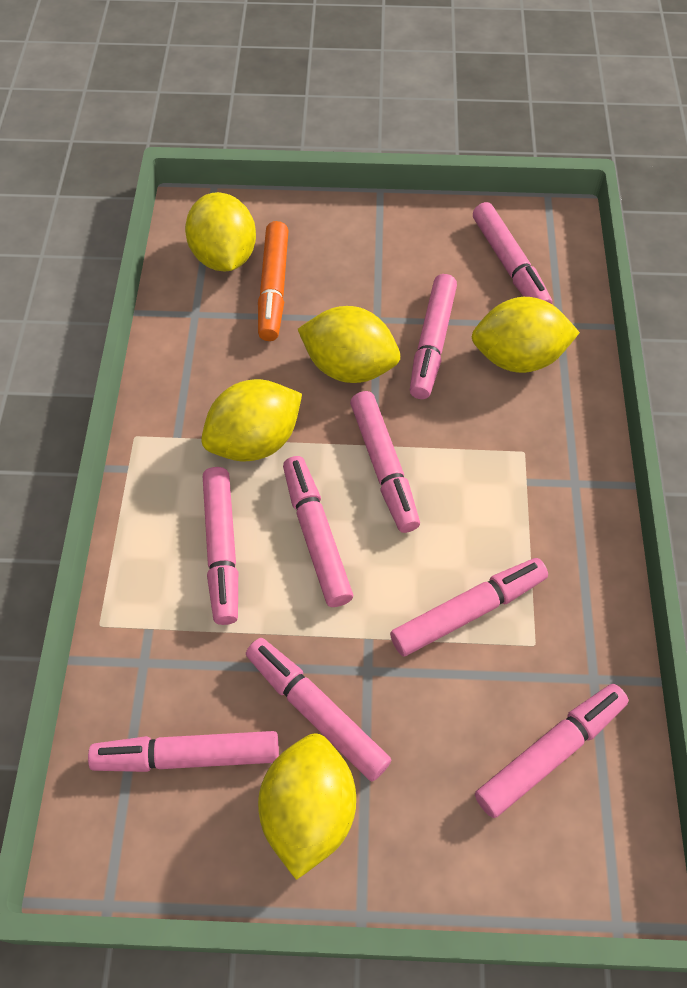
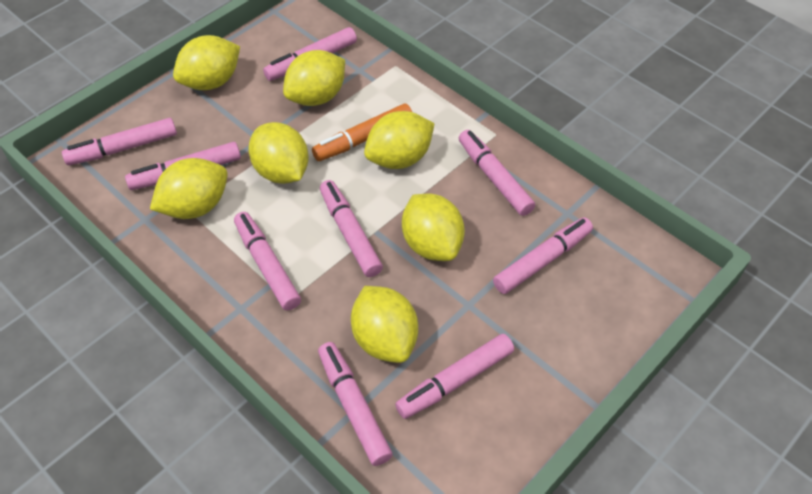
yellow lemon: 5 -> 7

